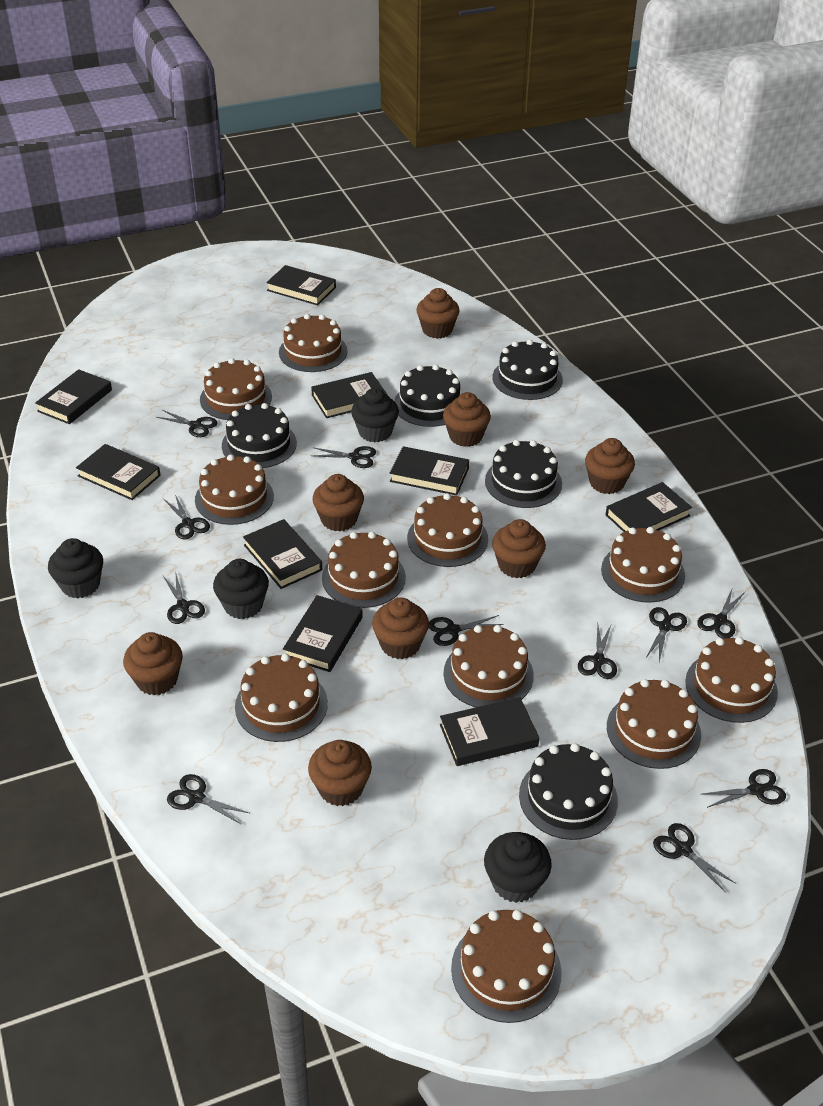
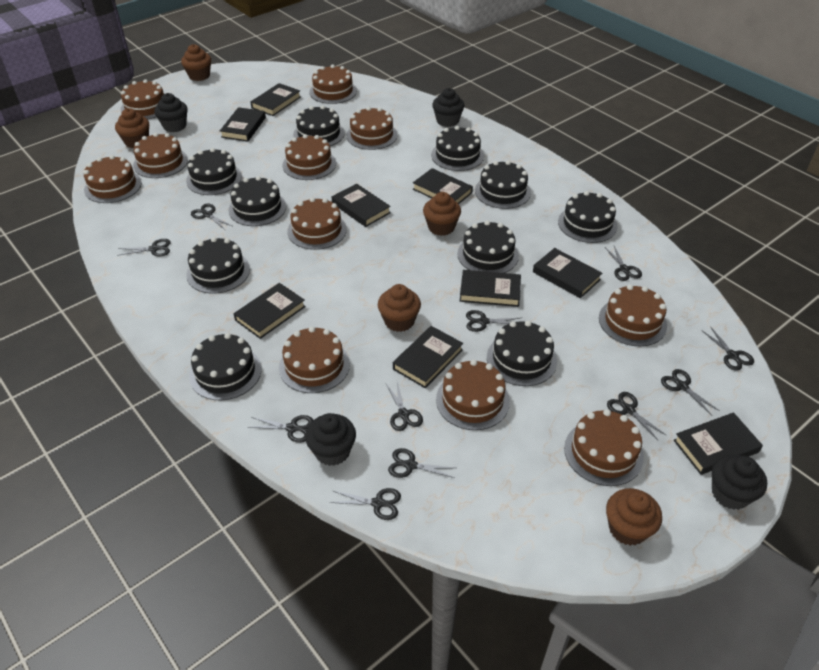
black cake: 5 -> 10
brown cupcake: 8 -> 5

